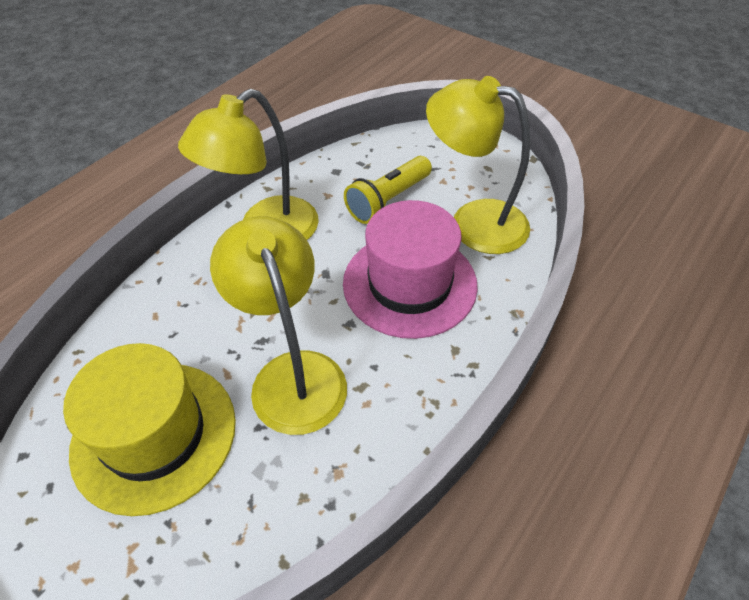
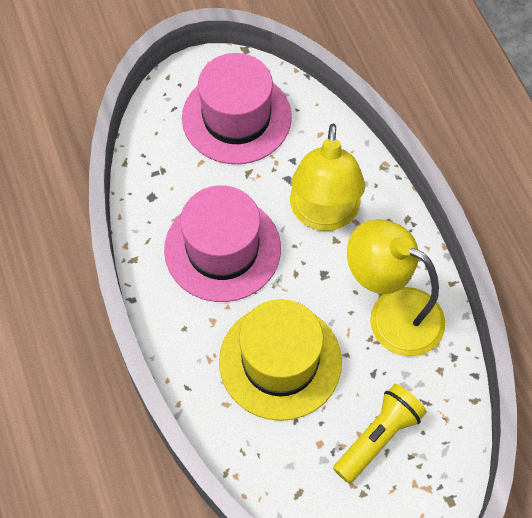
pink hat: 1 -> 2
yellow lamp: 3 -> 2

